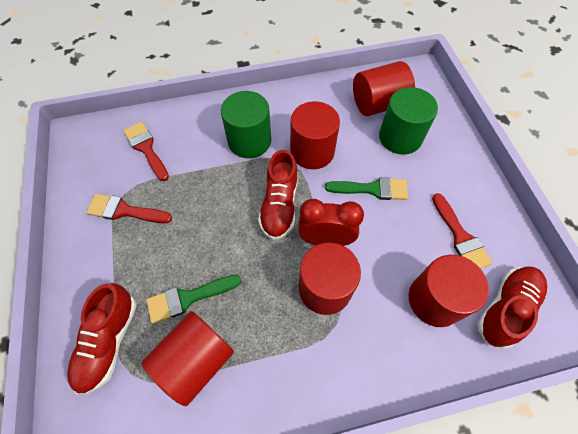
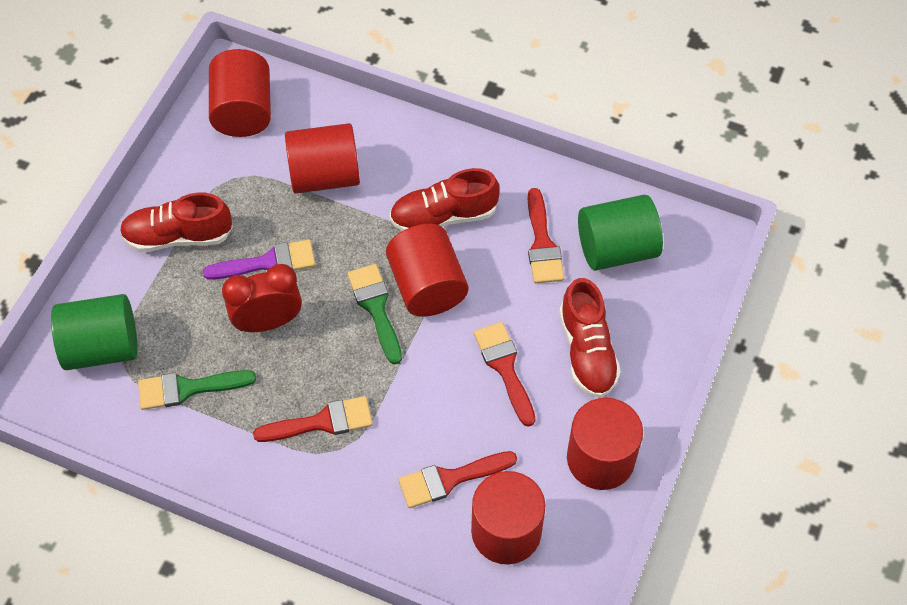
purple brush: 0 -> 1
red brush: 3 -> 4

